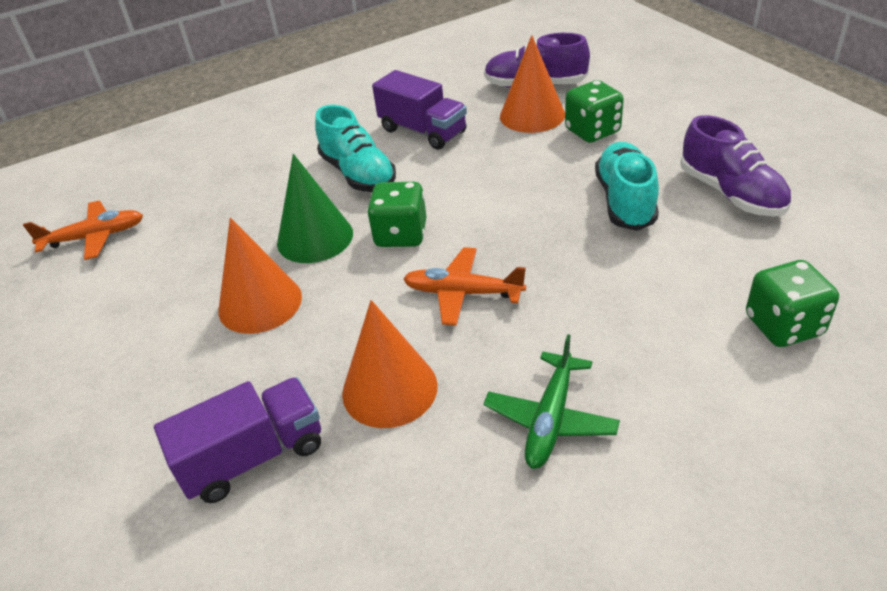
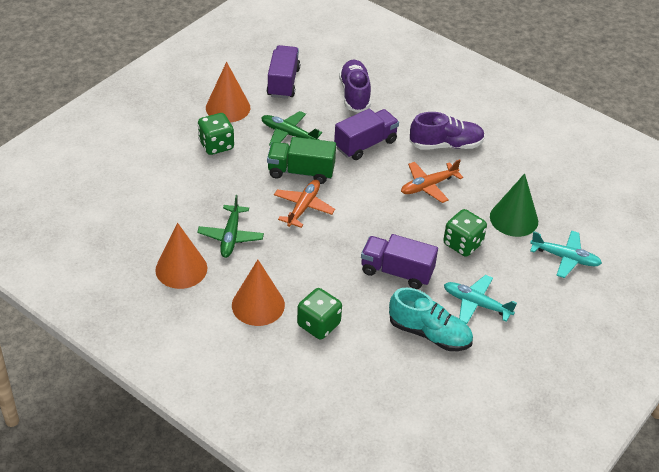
green plane: 1 -> 2
green truck: 0 -> 1
purple truck: 2 -> 3
turquoise plane: 0 -> 2
turquoise shoe: 2 -> 1

